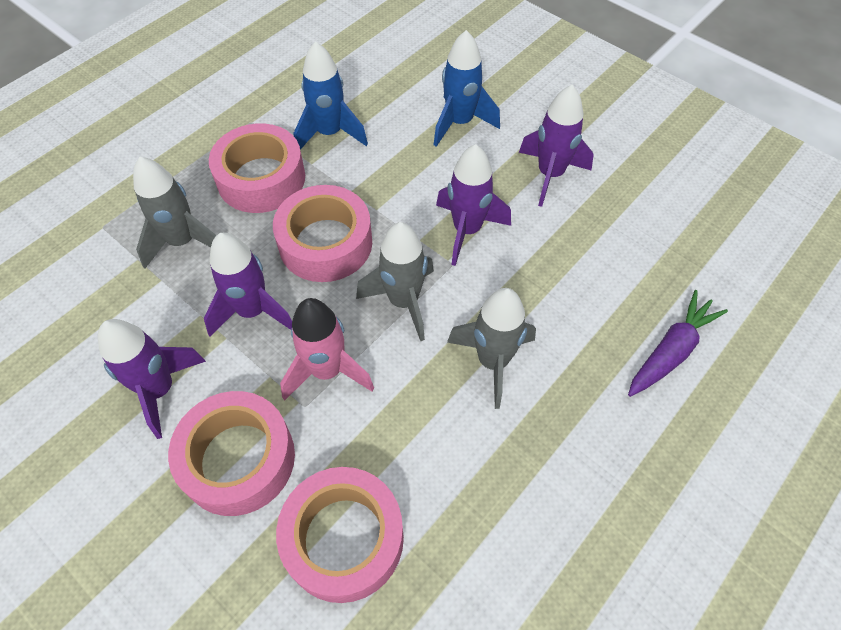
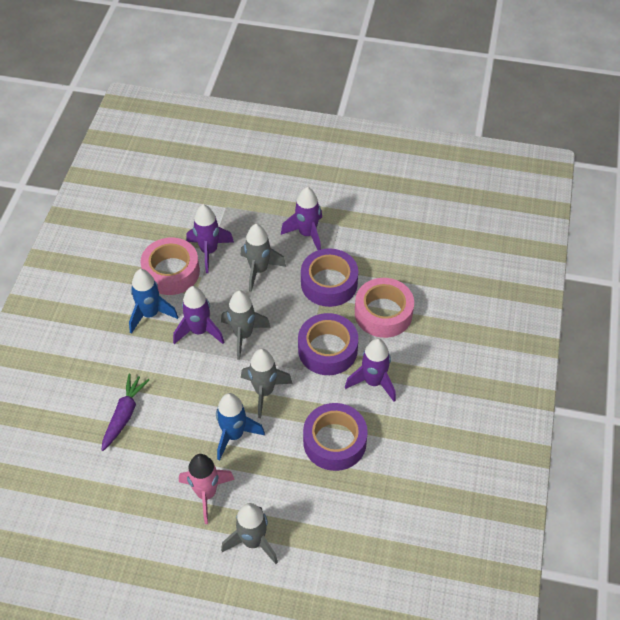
grey rocket: 3 -> 4
pink tape: 4 -> 2
purple tape: 0 -> 3

